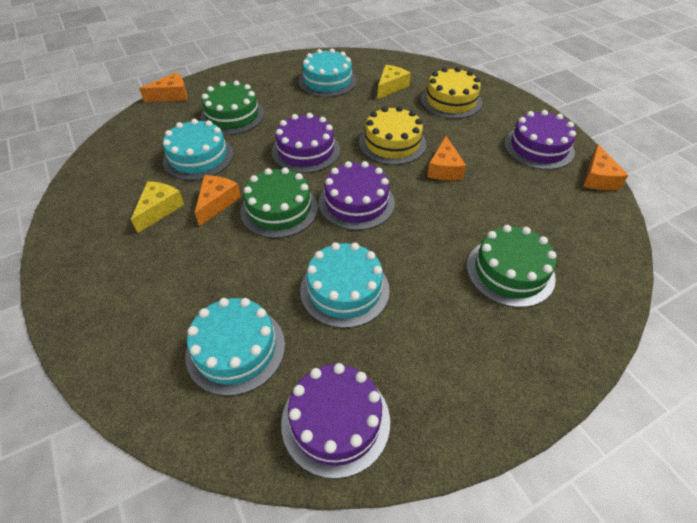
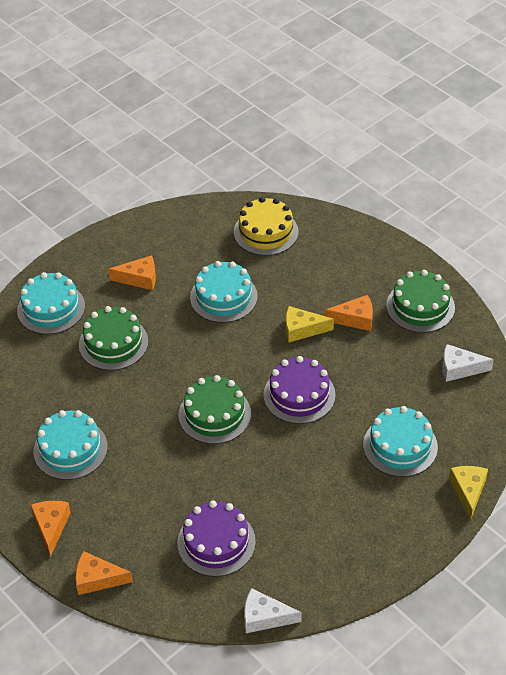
purple cake: 4 -> 2
white cheese: 0 -> 2
yellow cake: 2 -> 1

